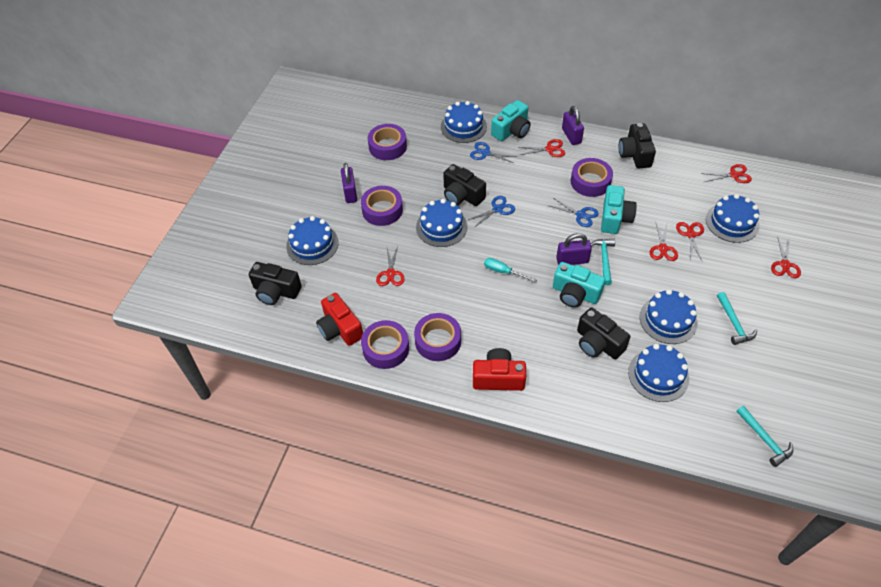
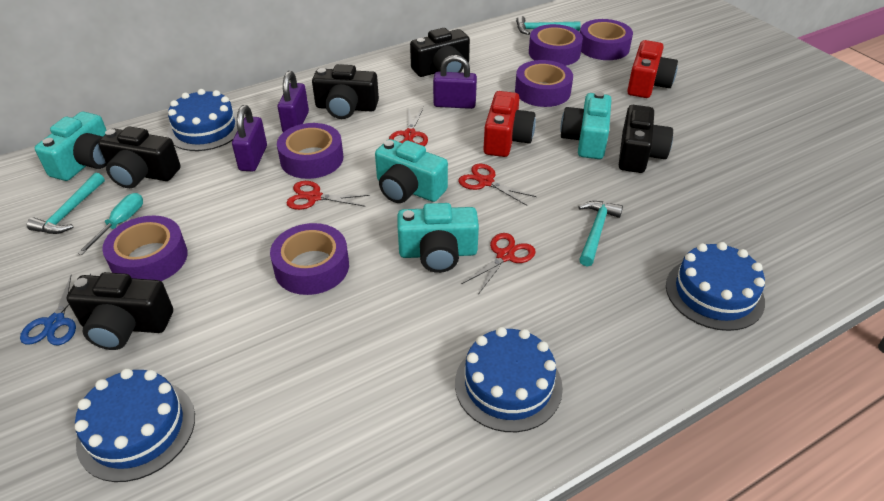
black camera: 4 -> 5
blue cake: 6 -> 4
blue scissors: 3 -> 1
purple tape: 5 -> 6
red scissors: 6 -> 4
turquoise camera: 3 -> 4

